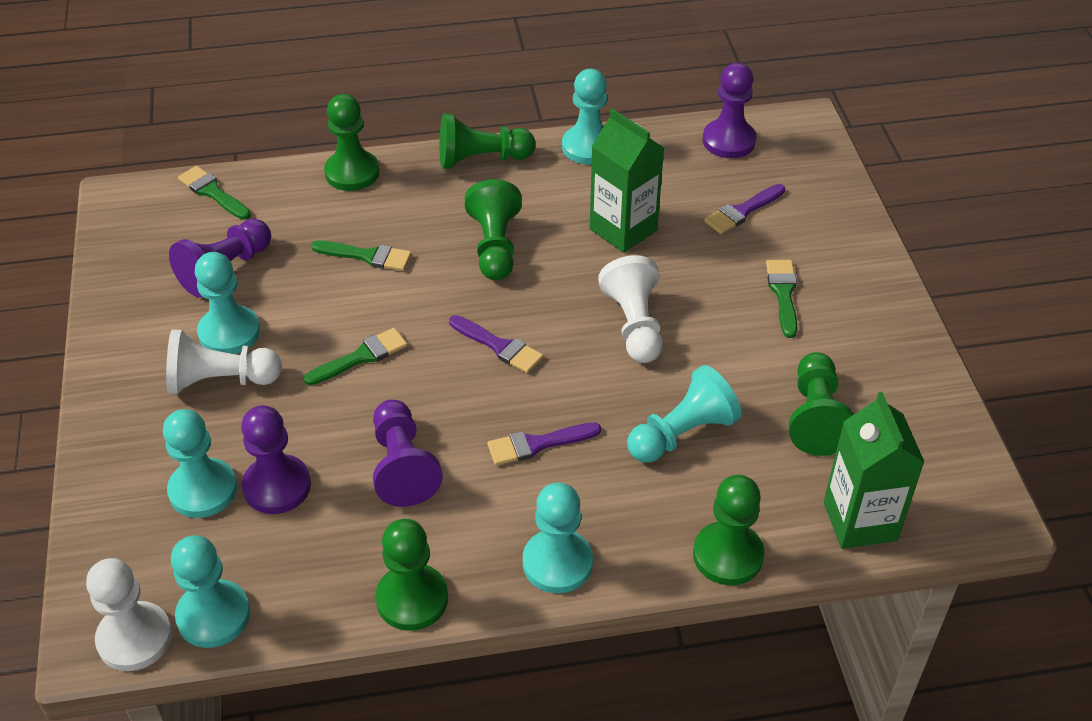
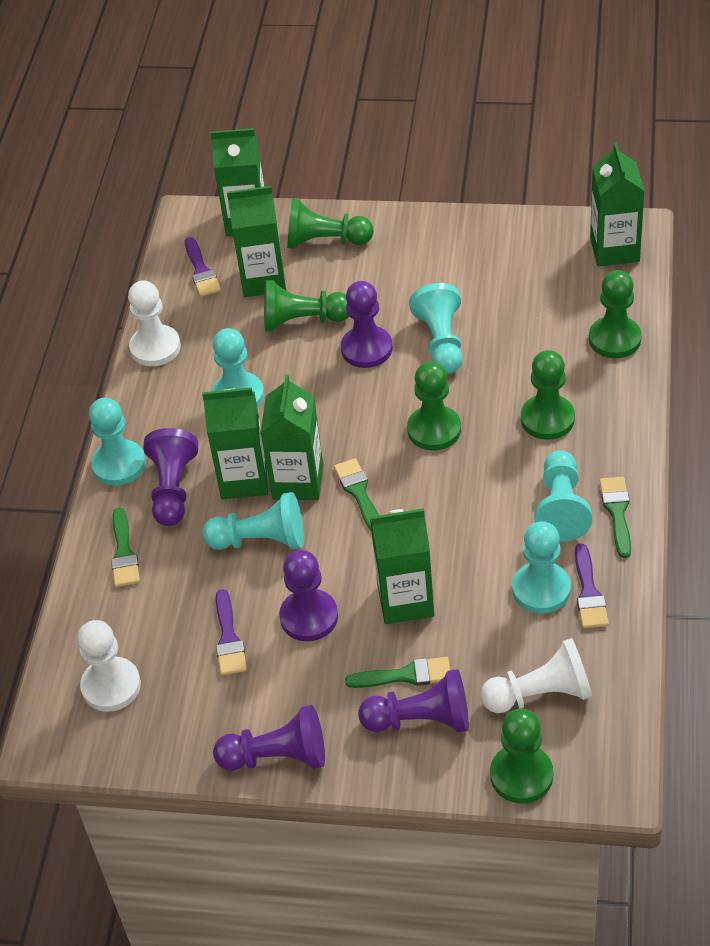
green carton: 2 -> 6
purple pawn: 4 -> 5

